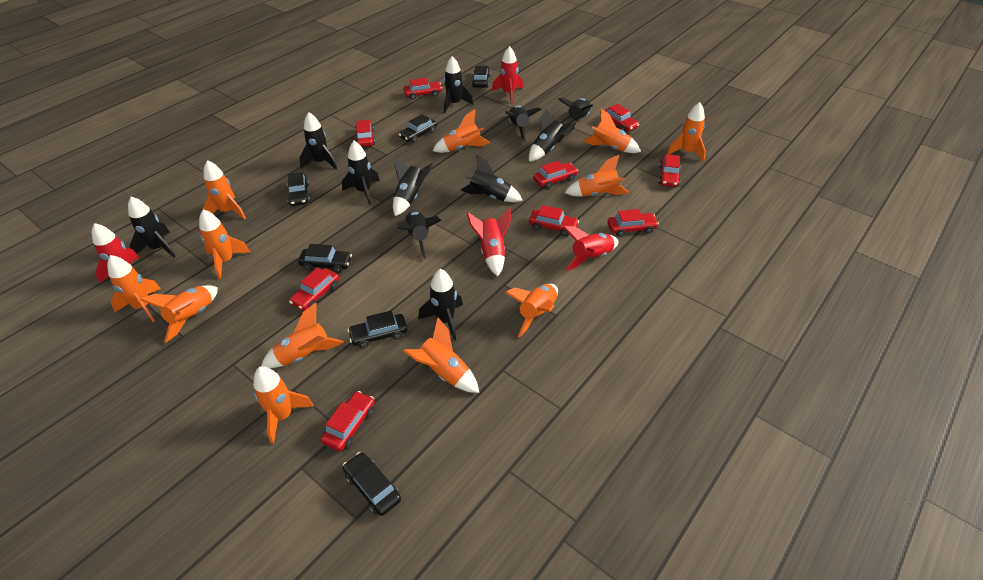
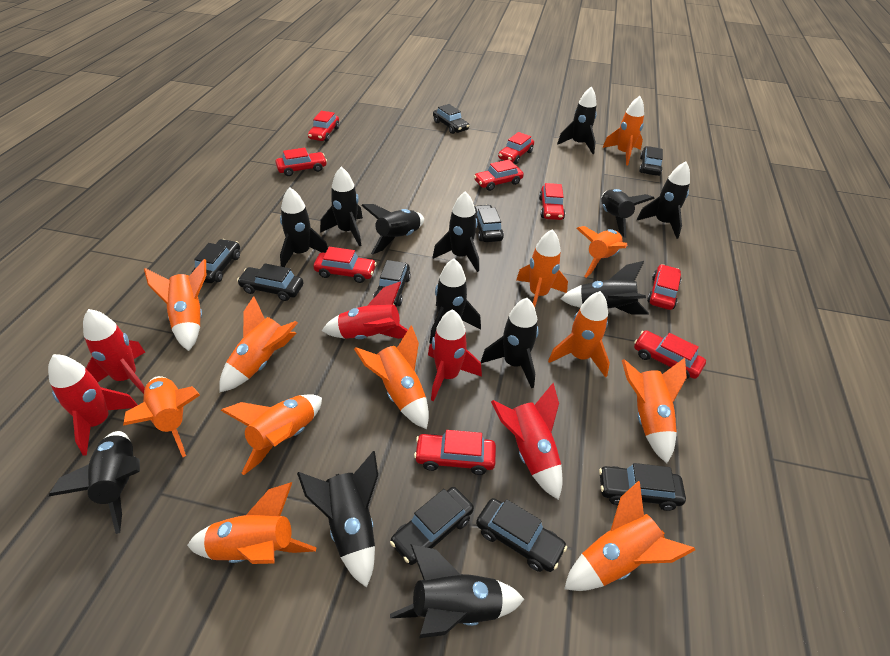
black car: 6 -> 9
black rocket: 11 -> 13
red rocket: 4 -> 5

